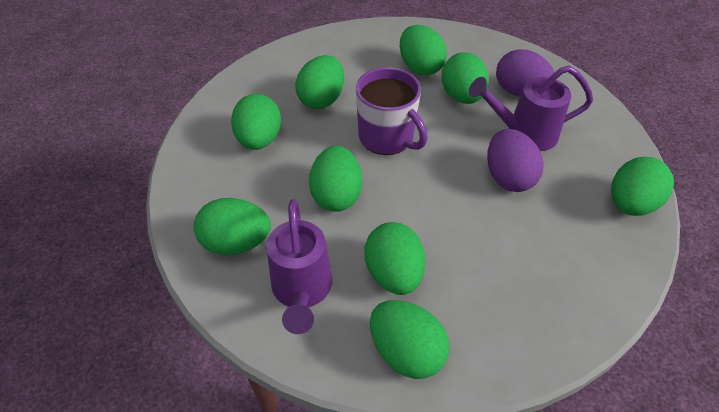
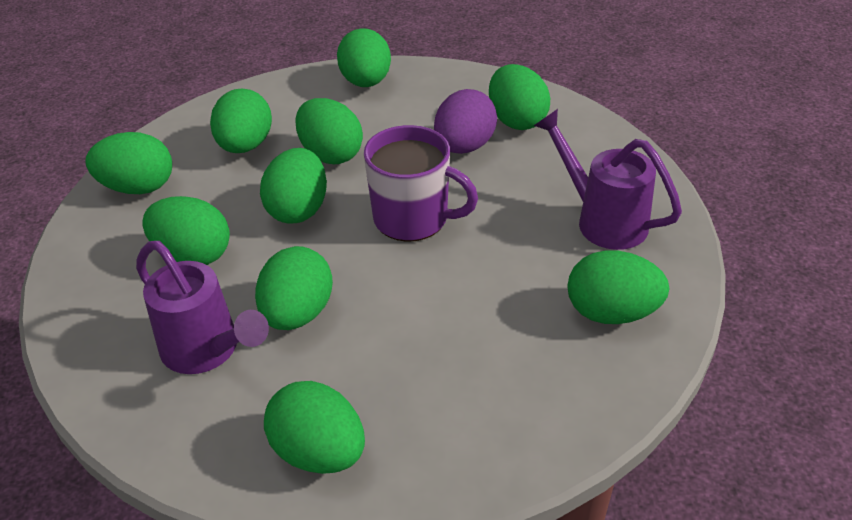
green egg: 9 -> 10
purple egg: 2 -> 1

